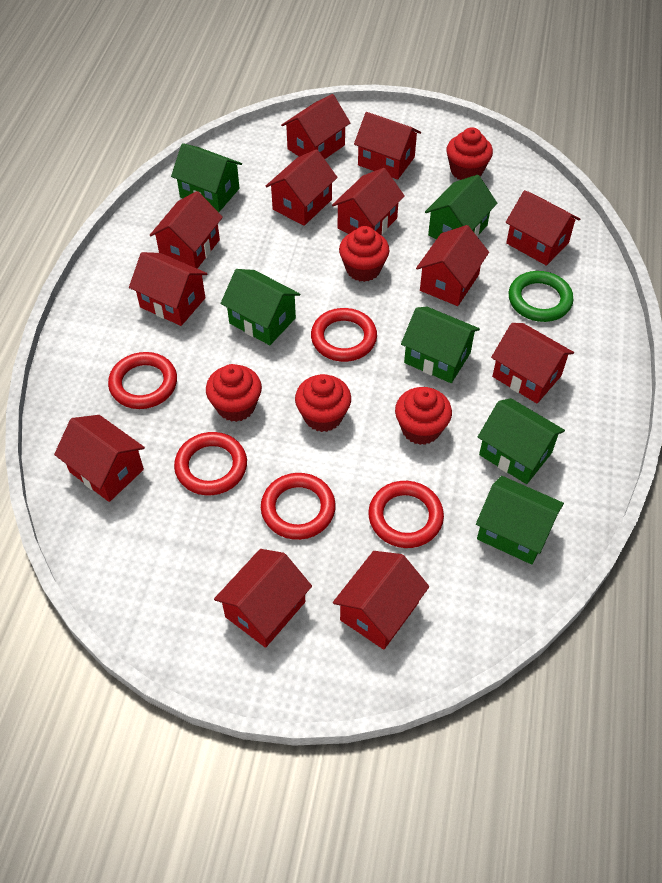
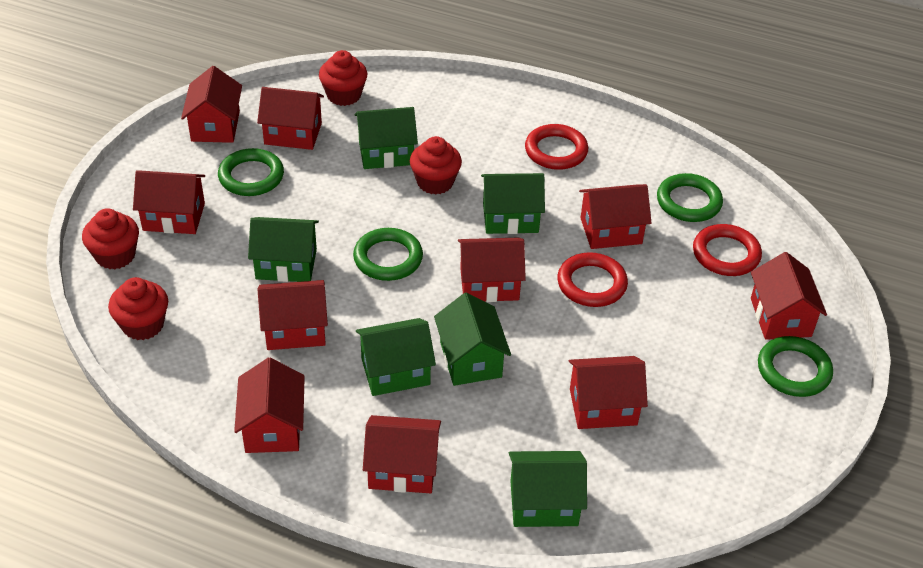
green ring: 1 -> 4
red cupcake: 5 -> 4
red house: 12 -> 10
red ring: 5 -> 3

